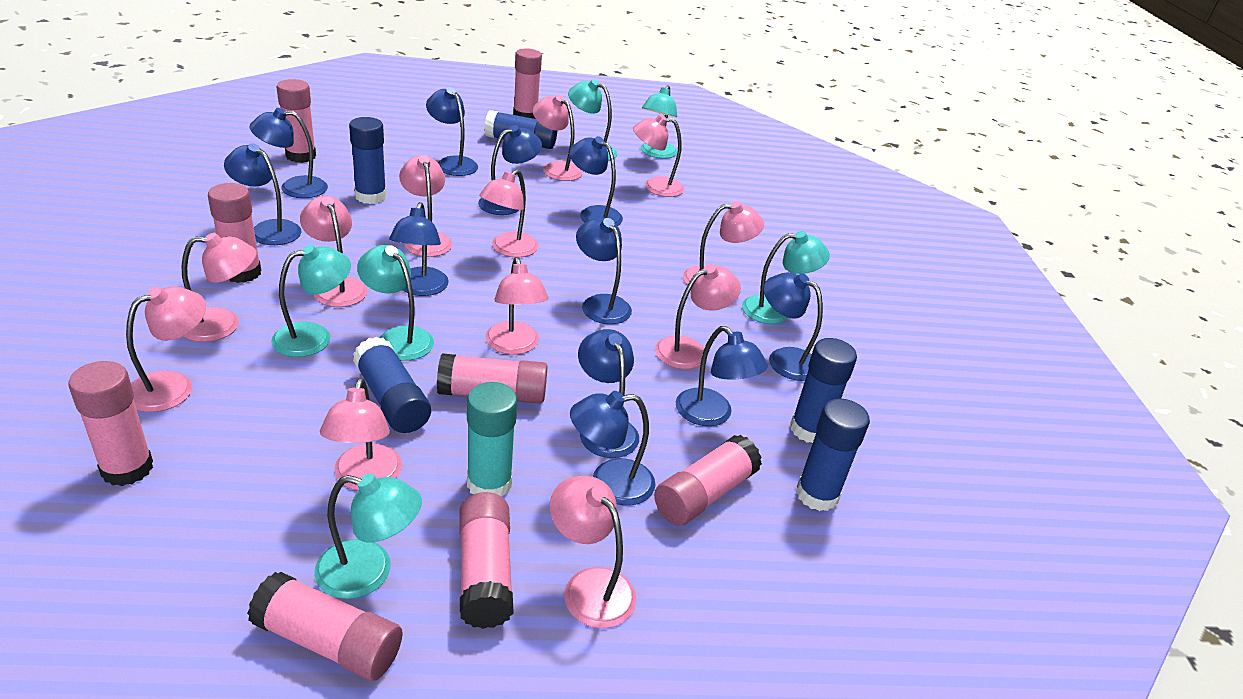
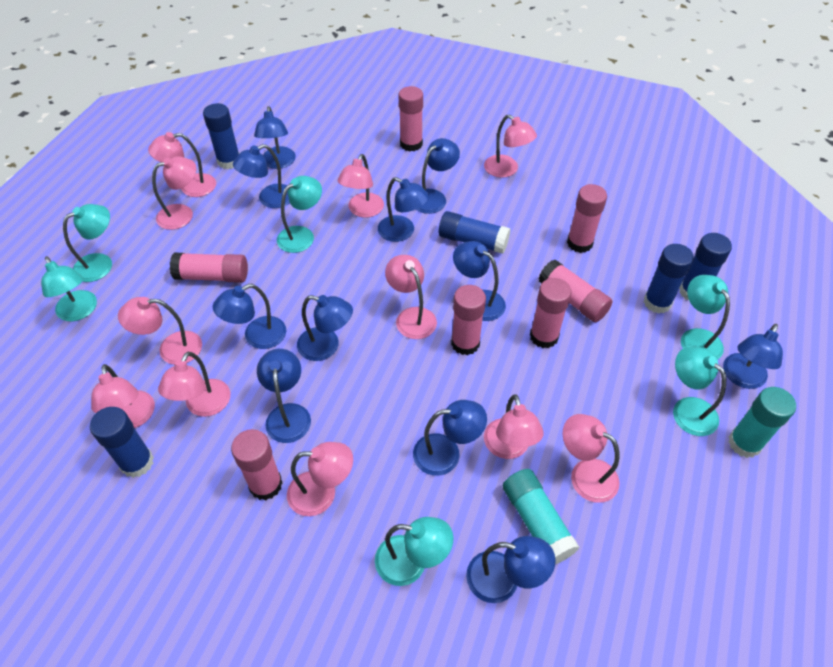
pink glue stick: 8 -> 7
pink lamp: 12 -> 11
turquoise glue stick: 1 -> 2

